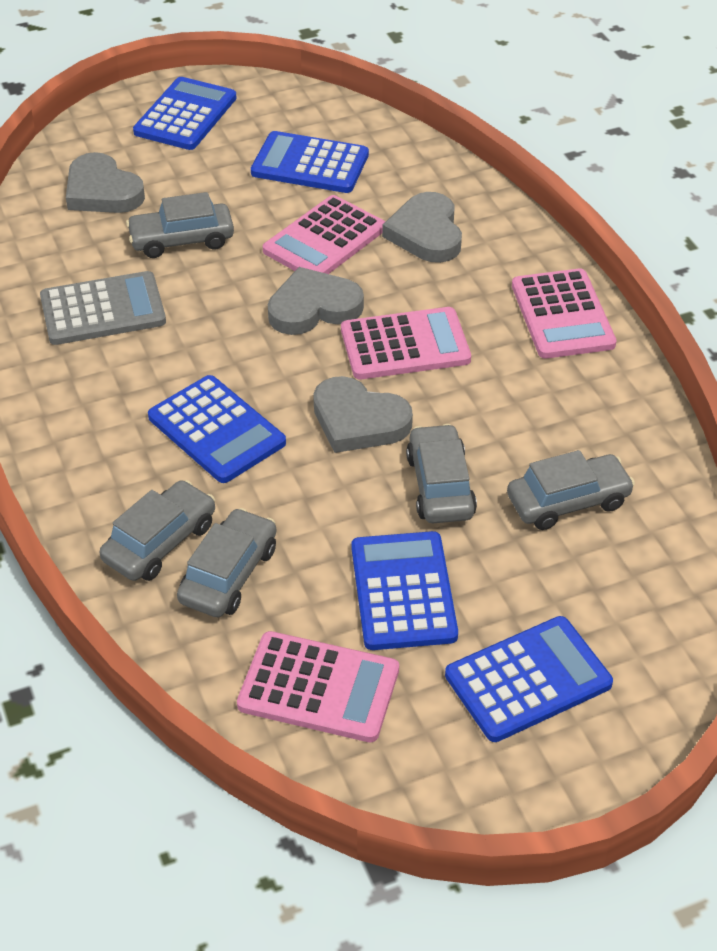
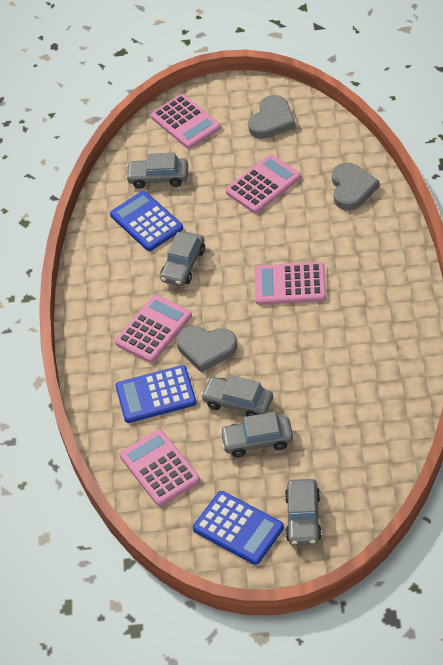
blue calculator: 5 -> 3
grey calculator: 1 -> 0
grey heart: 4 -> 3
pink calculator: 4 -> 5

